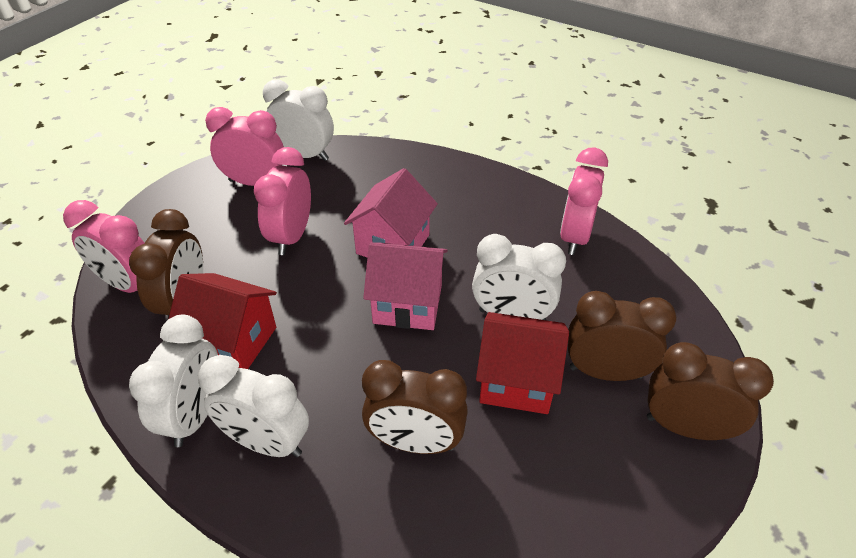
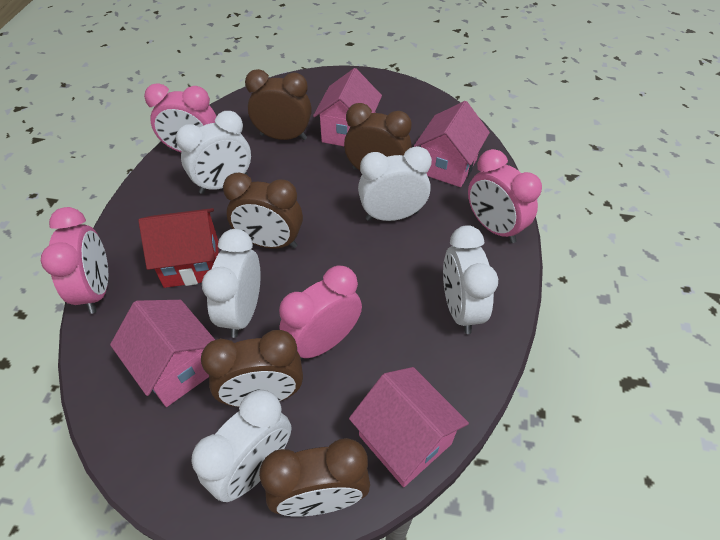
brown clock: 4 -> 5
pink house: 2 -> 4
red house: 2 -> 1
white clock: 4 -> 5

